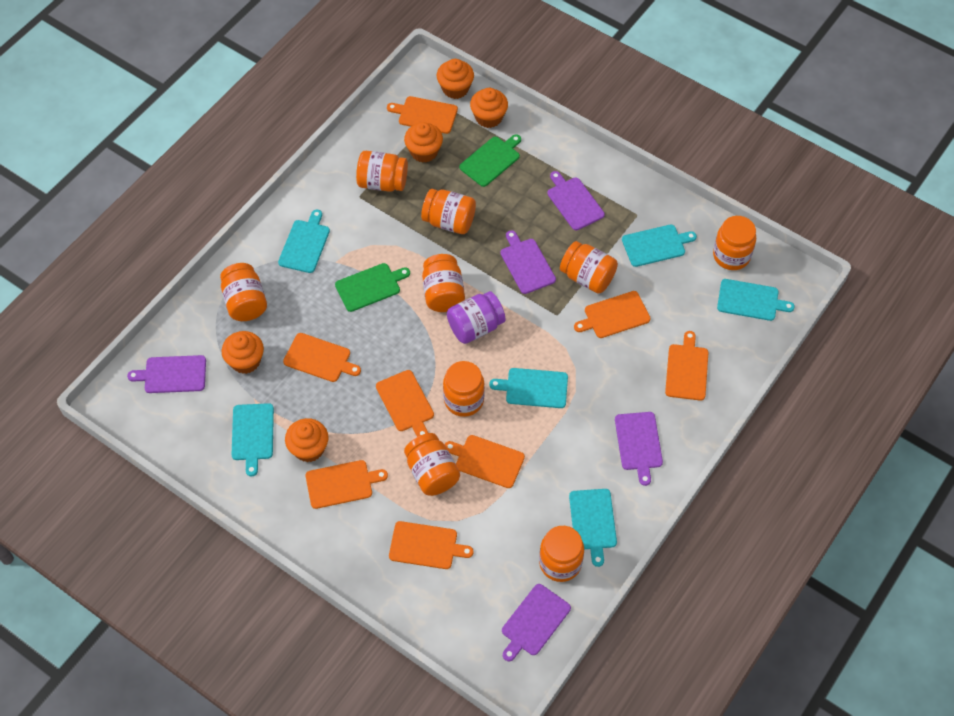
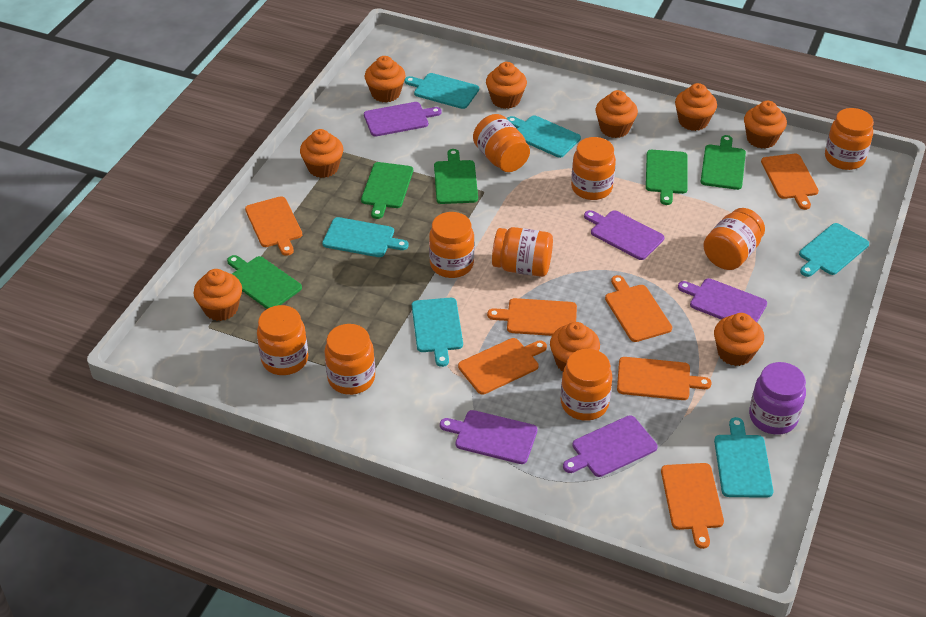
green cutting board: 2 -> 5
orange cupcake: 5 -> 9
orange cutting board: 8 -> 7

